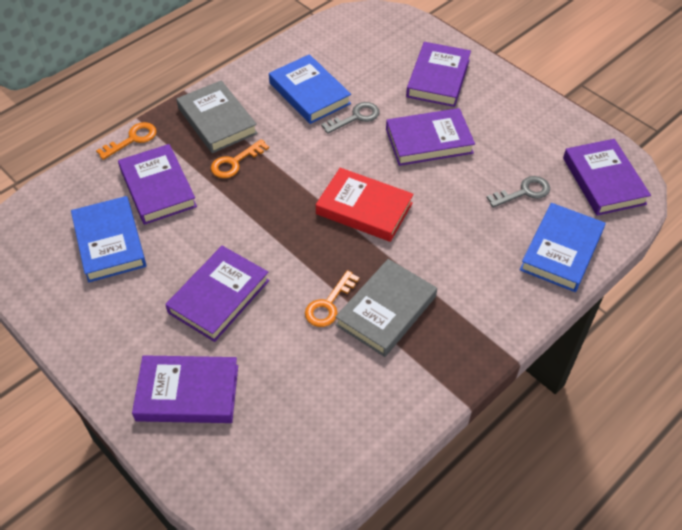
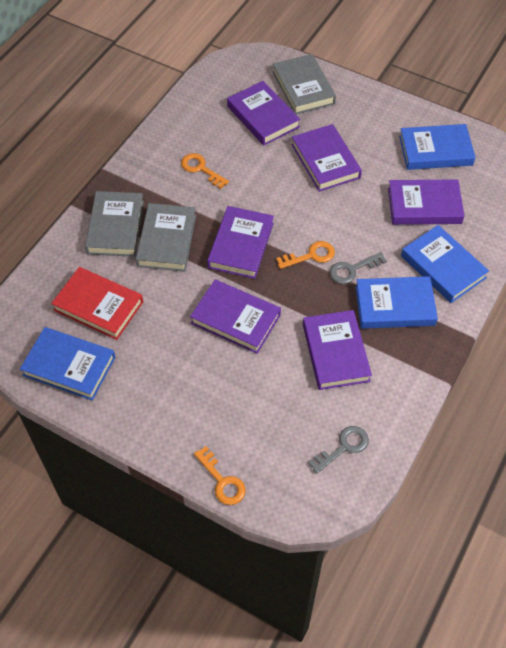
blue book: 3 -> 4
grey book: 2 -> 3

